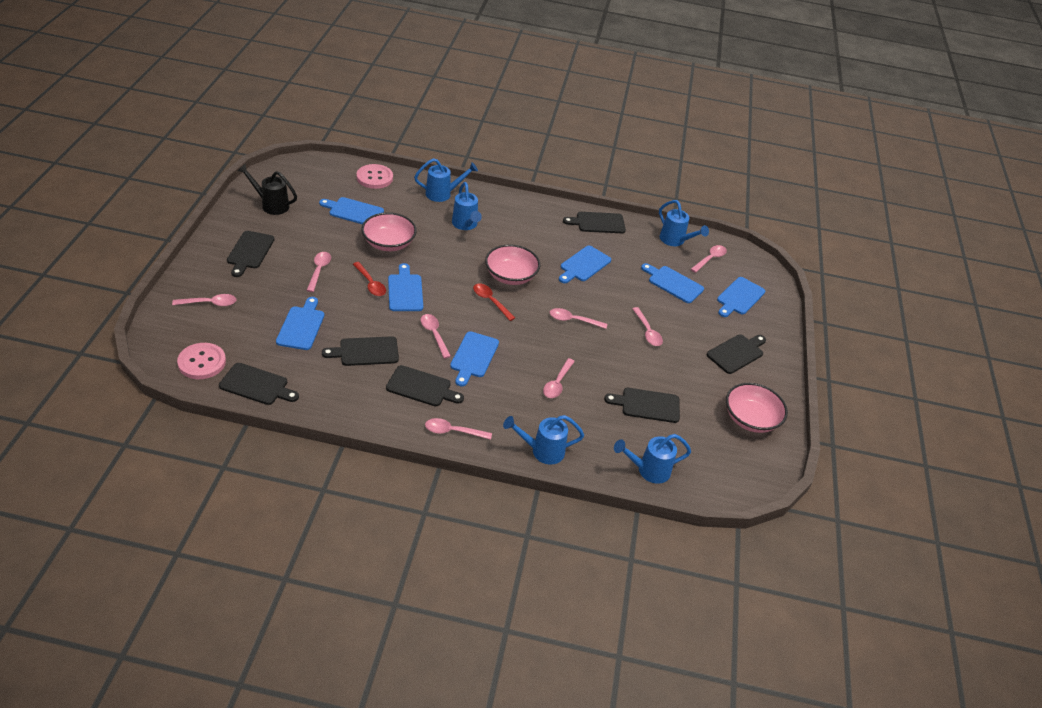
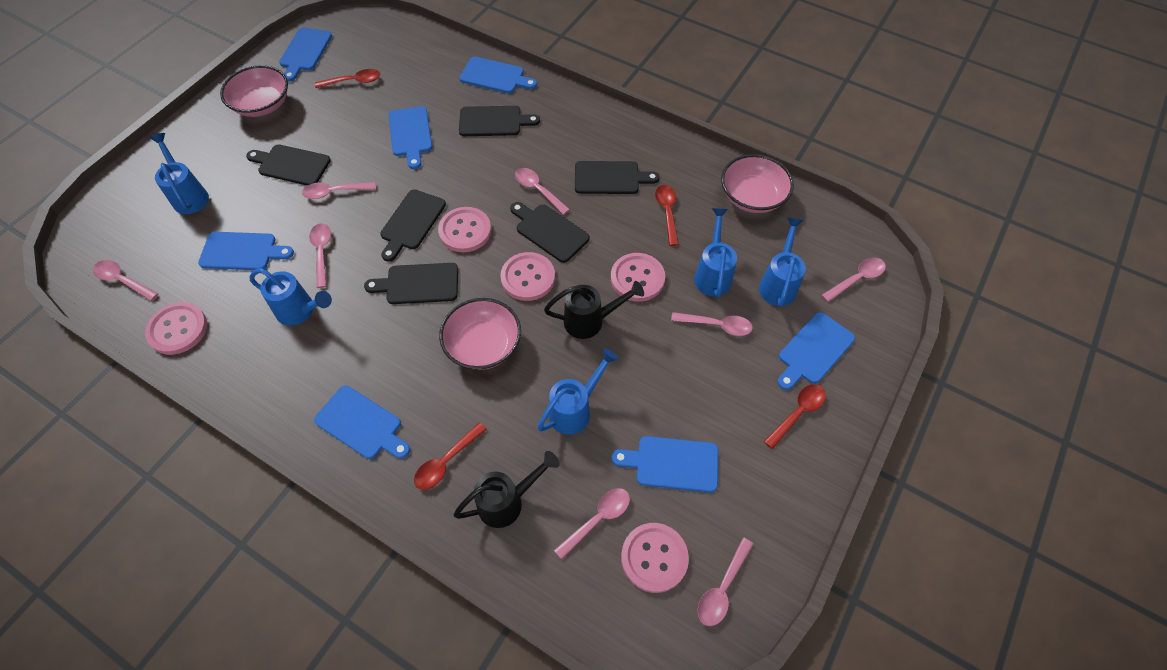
black cutting board: 7 -> 6
black watering can: 1 -> 2
pink button: 2 -> 5
red spoon: 2 -> 4

